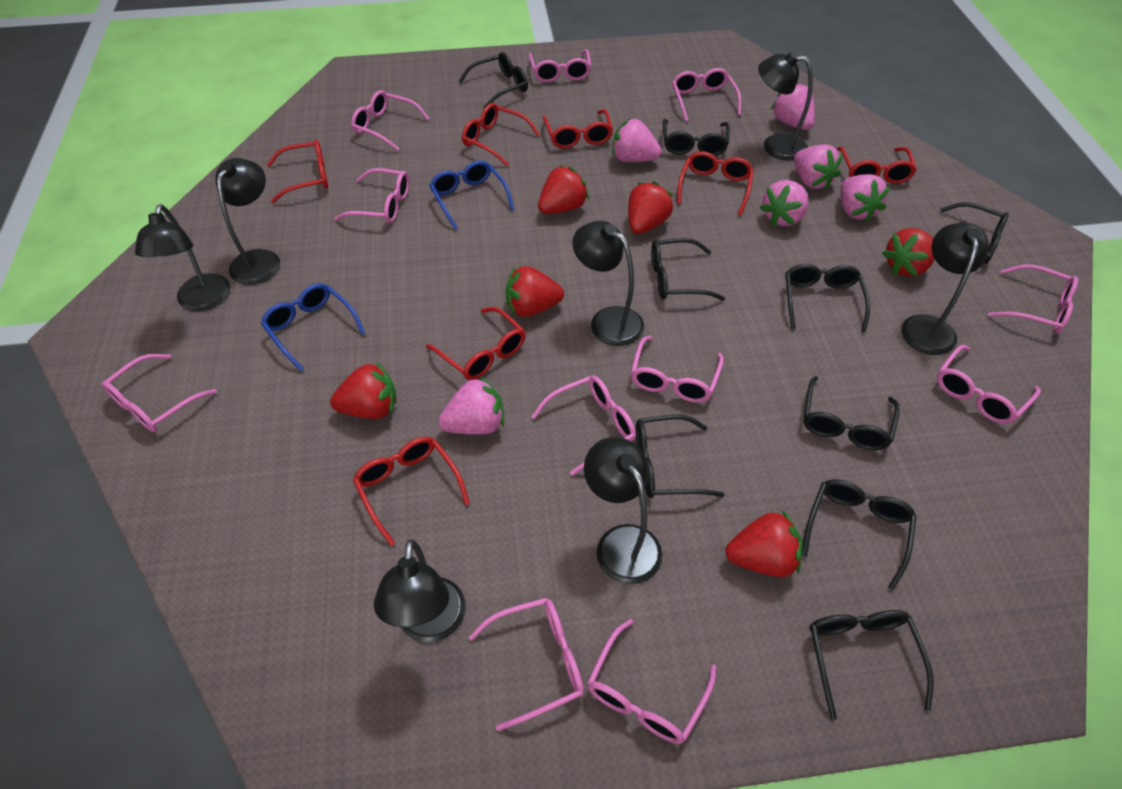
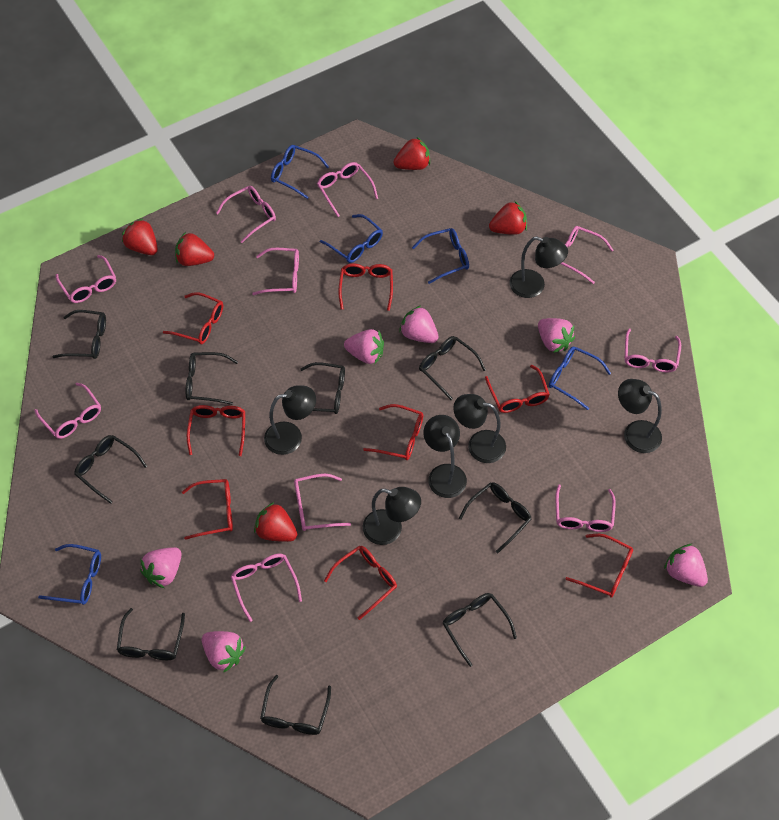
black lamp: 7 -> 6
blue glasses: 2 -> 5
pink glasses: 11 -> 10
red glasses: 7 -> 8
red strawberry: 6 -> 5

